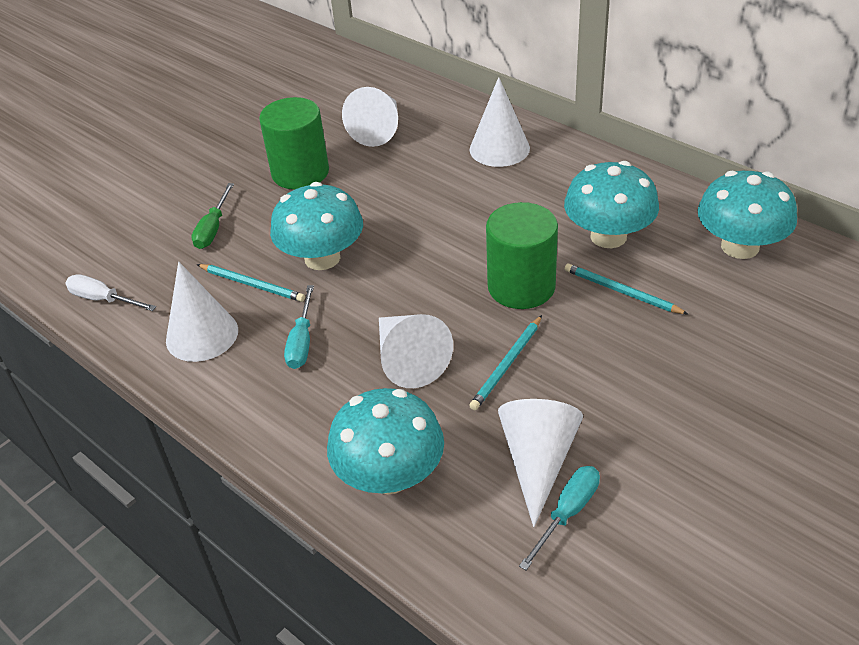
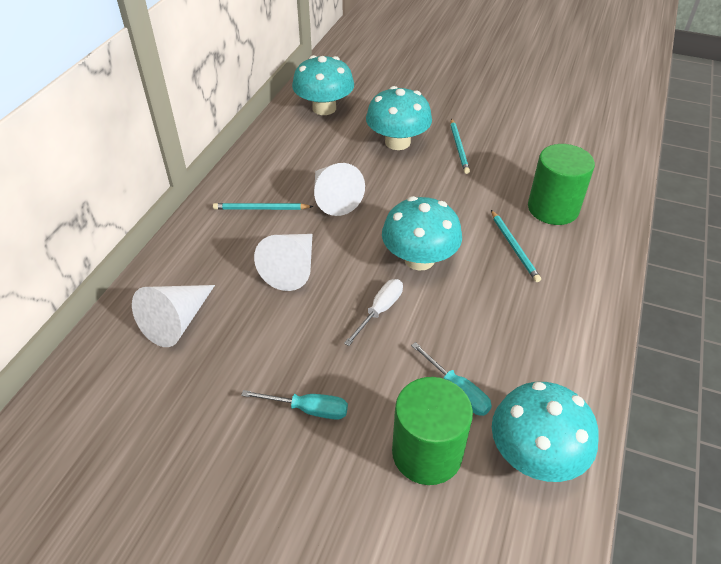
green screwdriver: 1 -> 0
white cone: 5 -> 3

